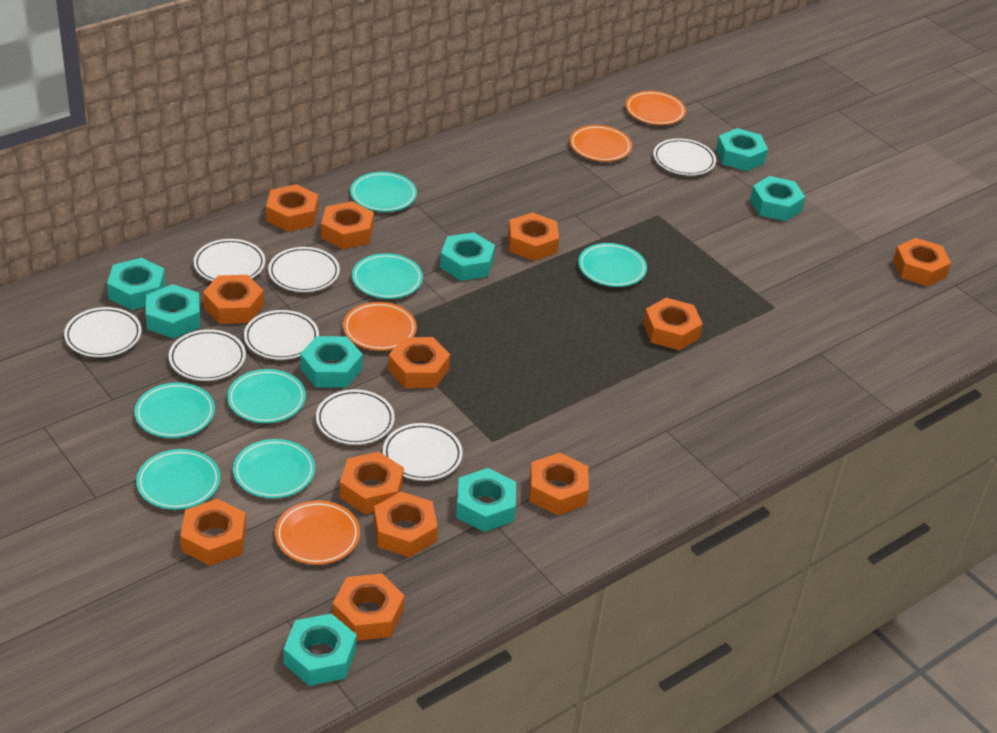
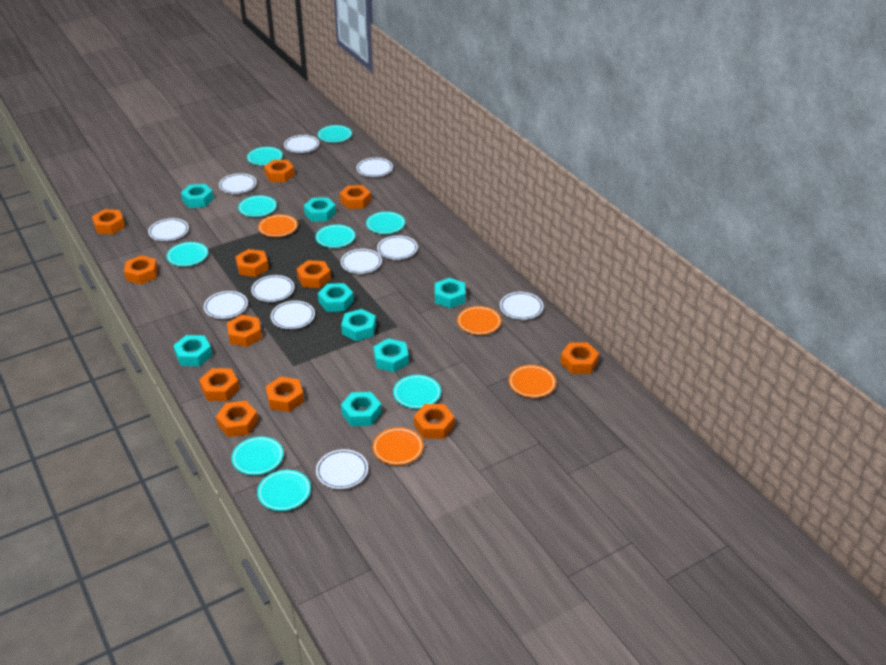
turquoise plate: 7 -> 9
white plate: 8 -> 11

